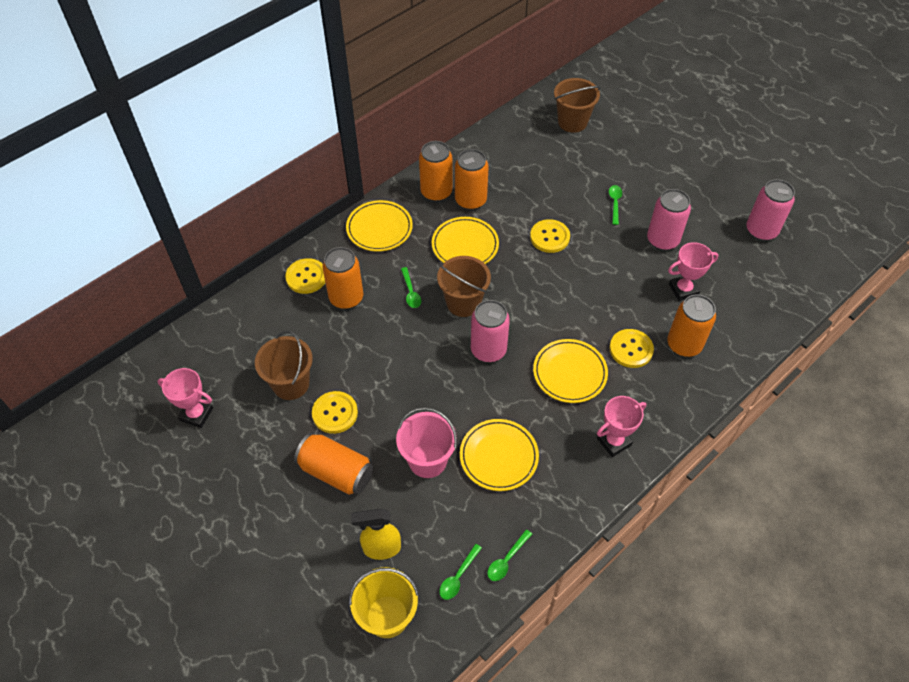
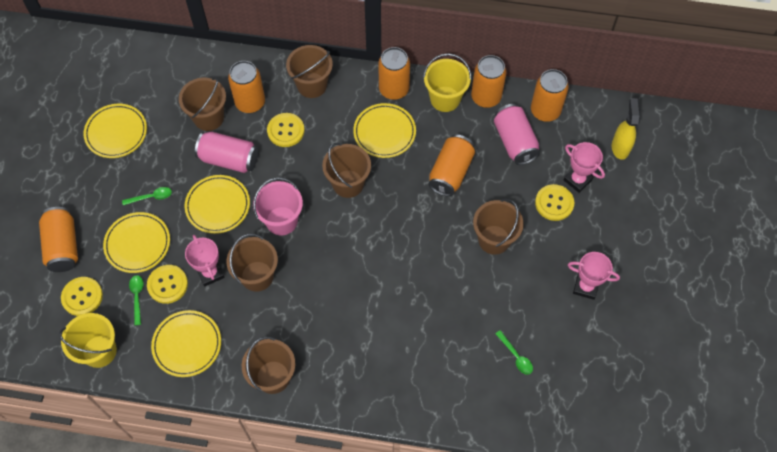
brown bucket: 3 -> 6
green spoon: 4 -> 3
orange can: 5 -> 6
pink can: 3 -> 2
yellow bucket: 1 -> 2
yellow plate: 4 -> 5

